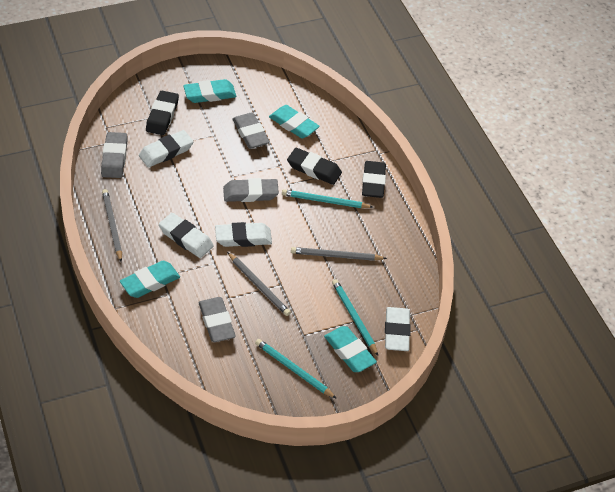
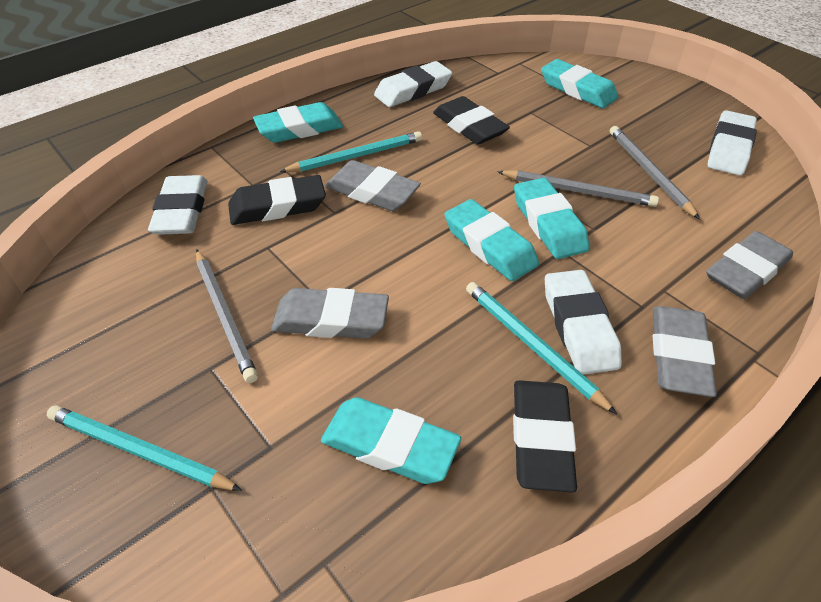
turquoise eraser: 4 -> 5

